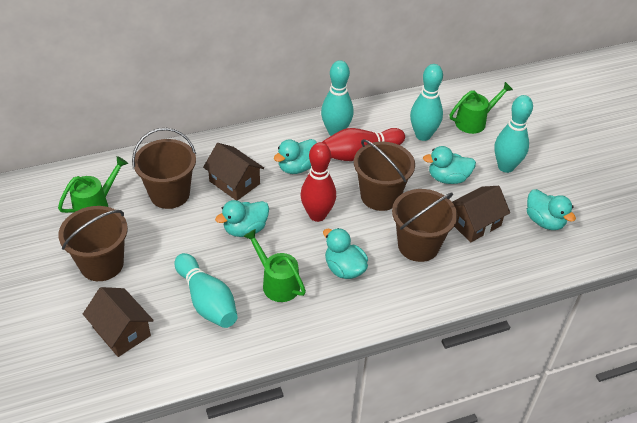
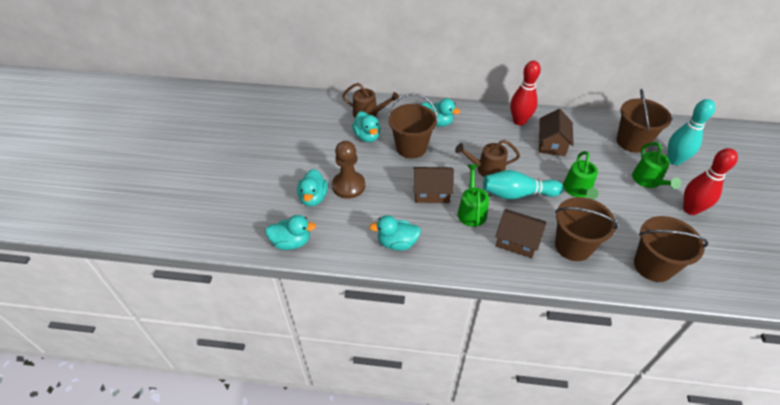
brown pawn: 0 -> 1
brown watering can: 0 -> 2
turquoise bowling pin: 4 -> 2

